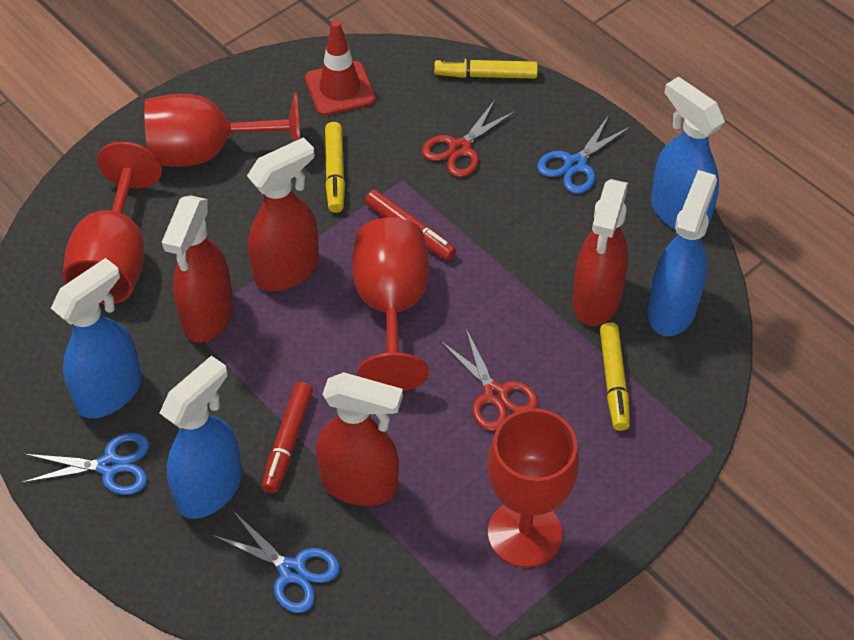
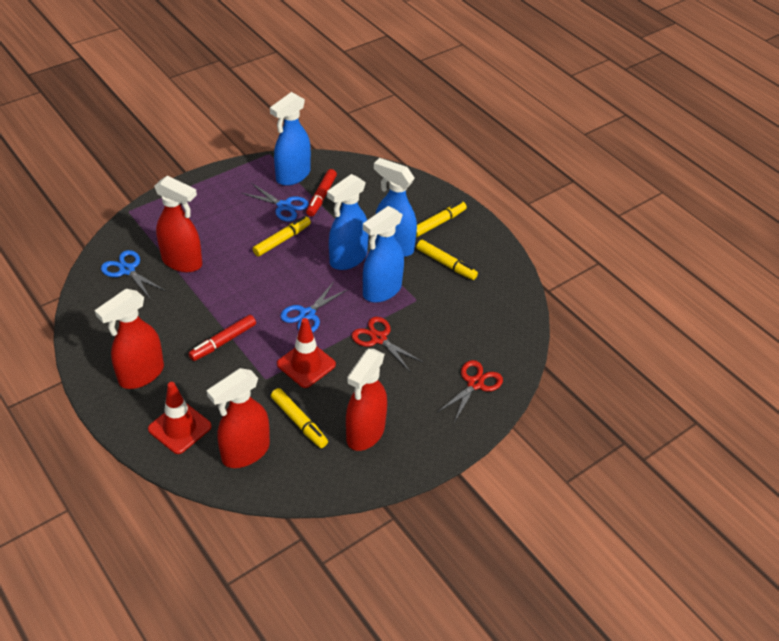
red goblet: 4 -> 0
red traffic cone: 1 -> 2
yellow marker: 3 -> 4

